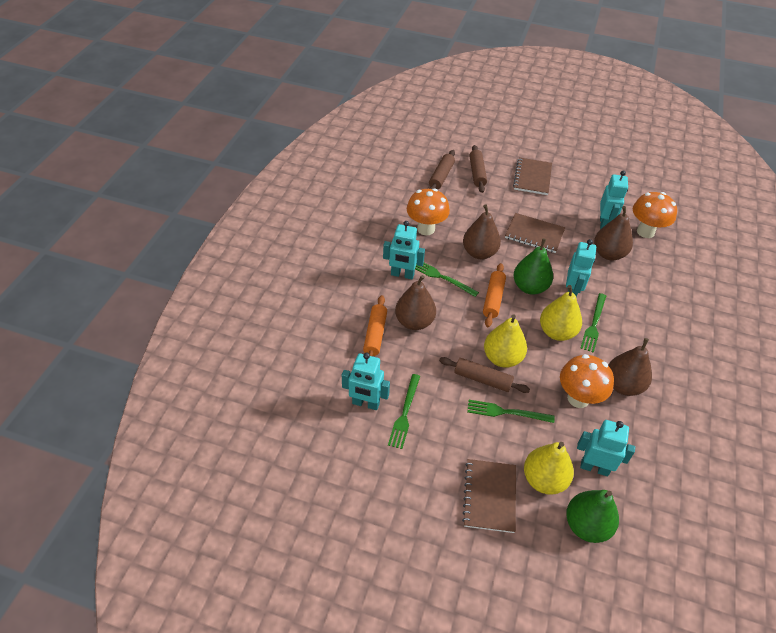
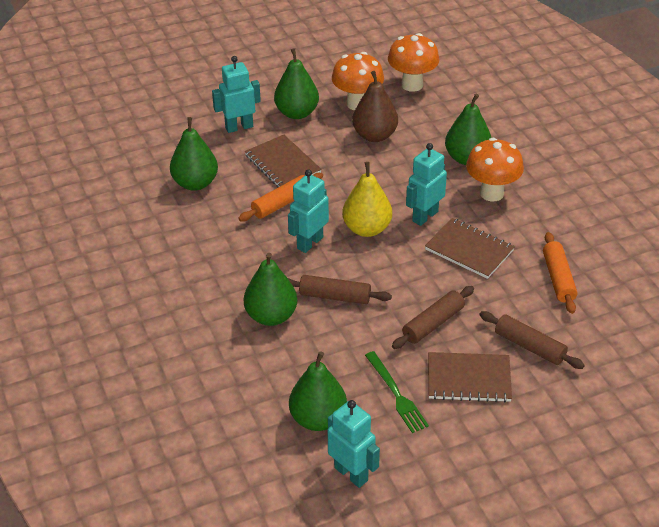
brown pear: 4 -> 1
green fork: 4 -> 1
green pear: 2 -> 5
turquoise robot: 5 -> 4
yellow pear: 3 -> 1

